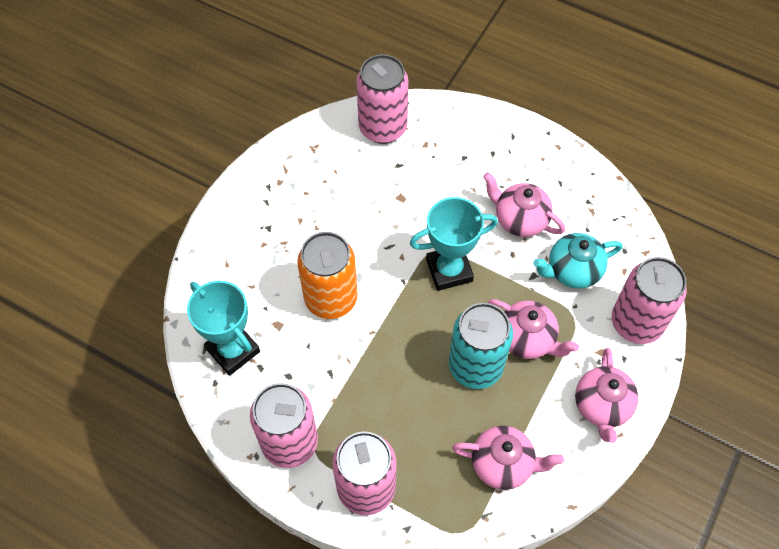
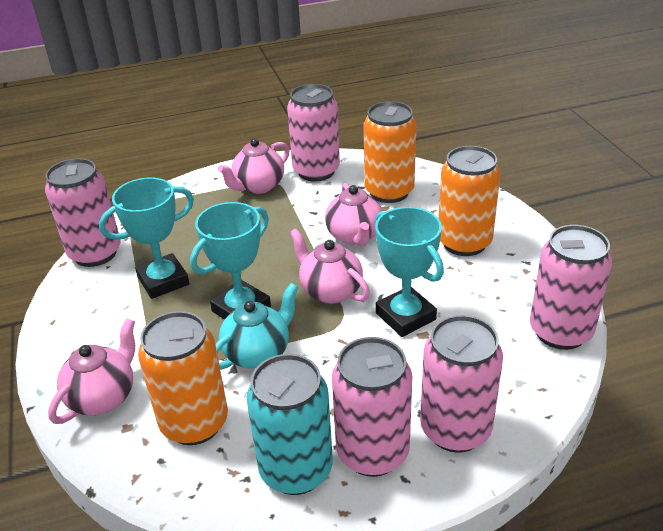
orange can: 1 -> 3
pink can: 4 -> 5
turquoise trophy: 2 -> 3

